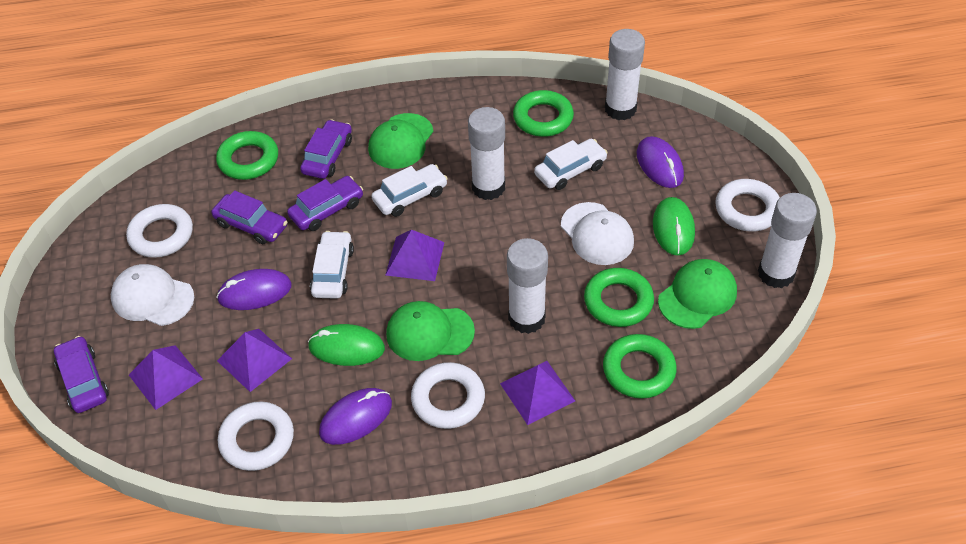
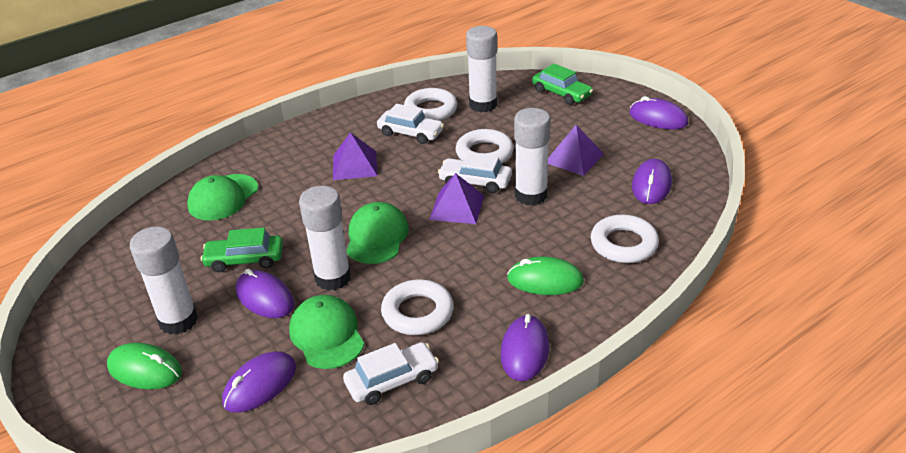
green car: 0 -> 2
green ring: 4 -> 0
purple car: 4 -> 0
purple mouse: 3 -> 5
purple pyramid: 4 -> 3
white cap: 2 -> 0

